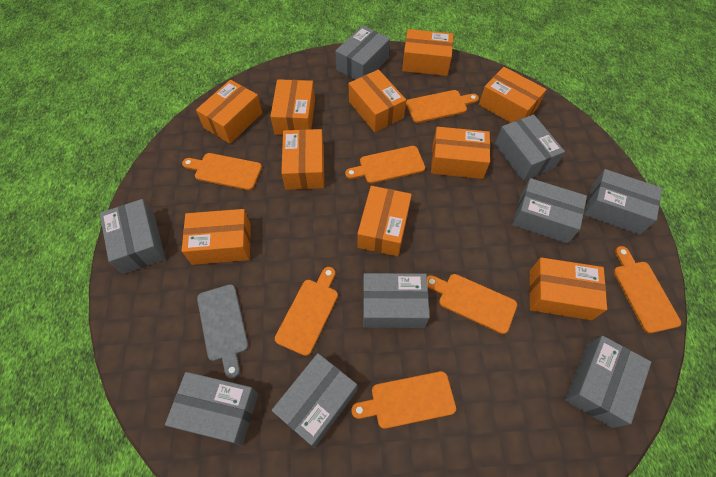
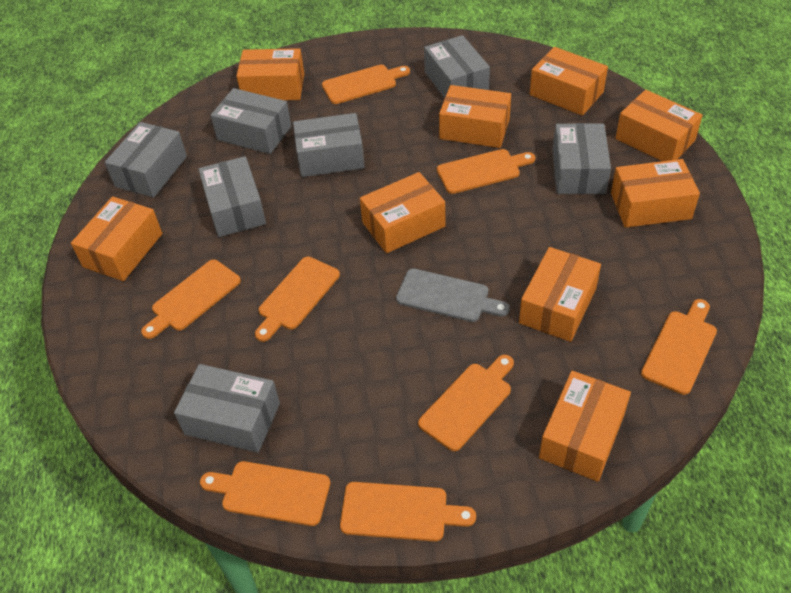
grey box: 9 -> 7
orange box: 10 -> 9
orange cutting board: 7 -> 8

